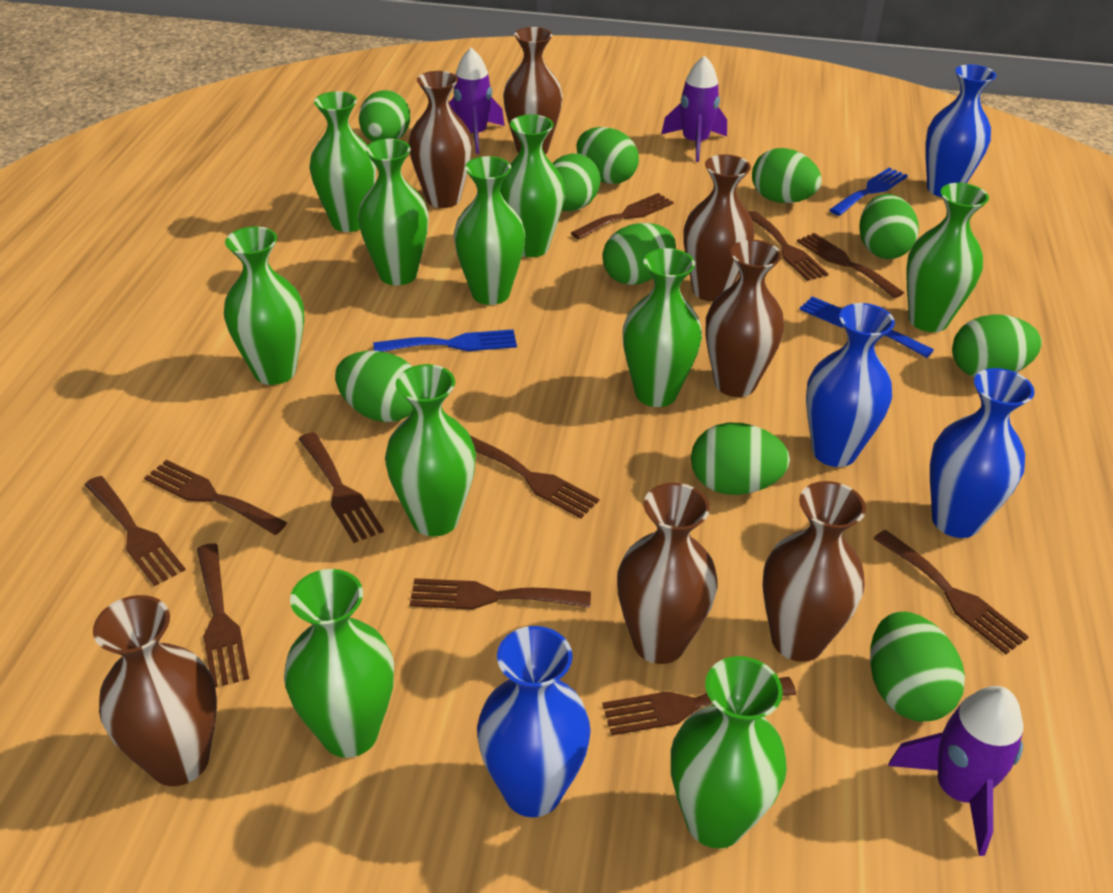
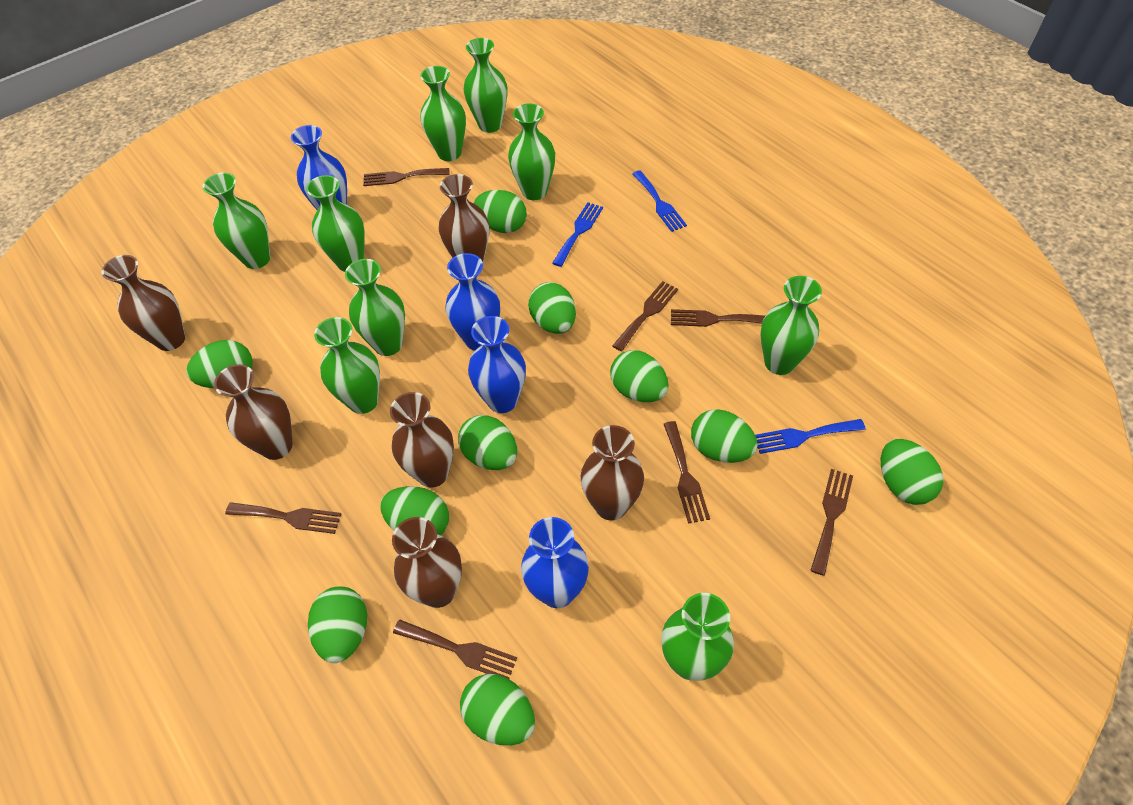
brown fork: 11 -> 7
brown vase: 7 -> 6
green vase: 10 -> 9
purple rocket: 3 -> 0

